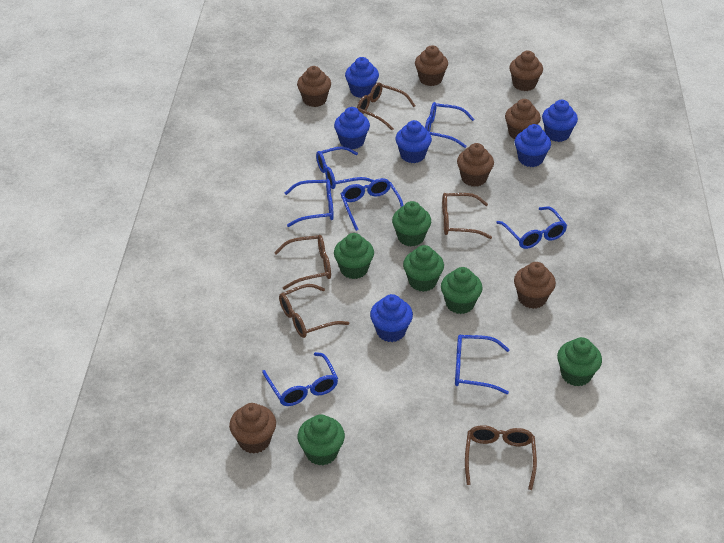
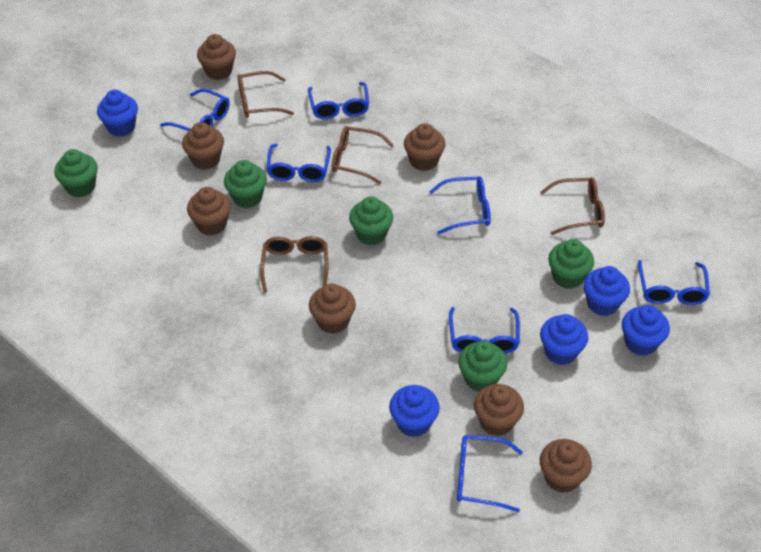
blue cupcake: 6 -> 5
brown glasses: 5 -> 4
green cupcake: 6 -> 5

